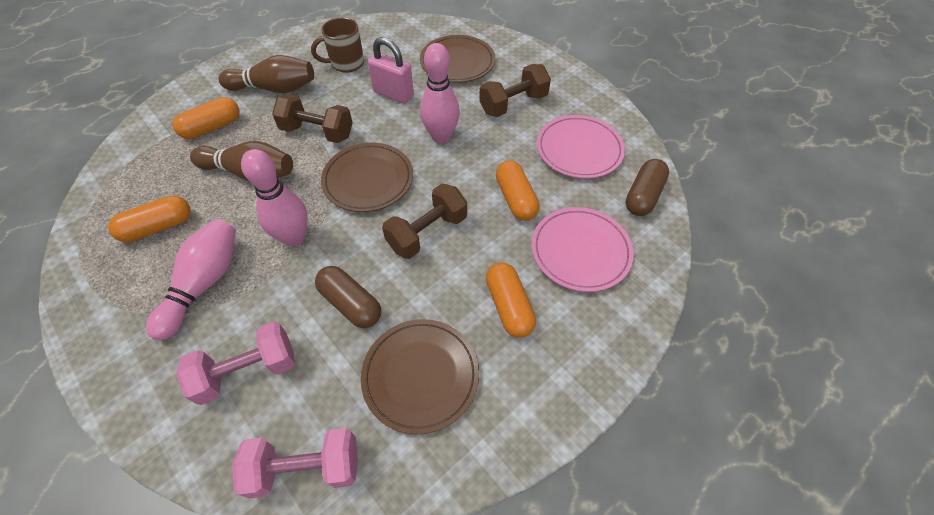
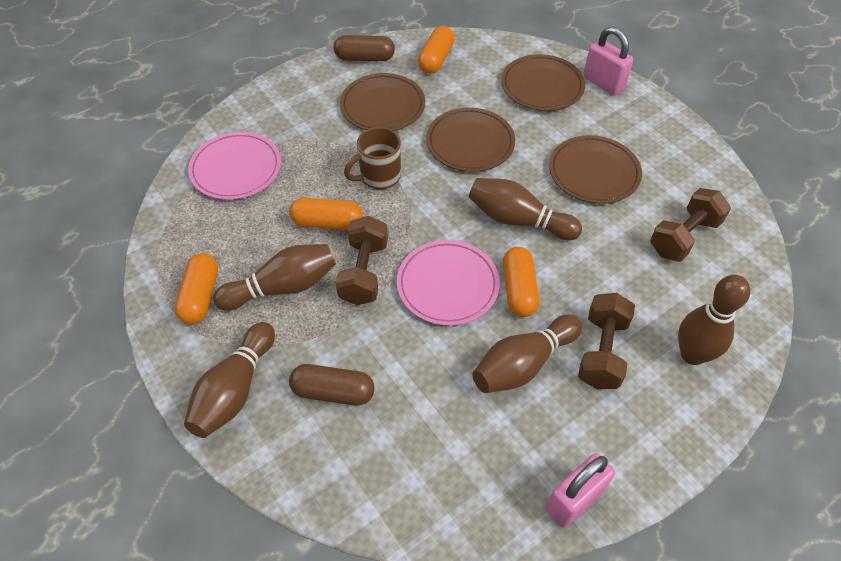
brown bowling pin: 2 -> 5
brown plate: 3 -> 4
pink bowling pin: 3 -> 0
pink dumbbell: 2 -> 0
pink padlock: 1 -> 2

